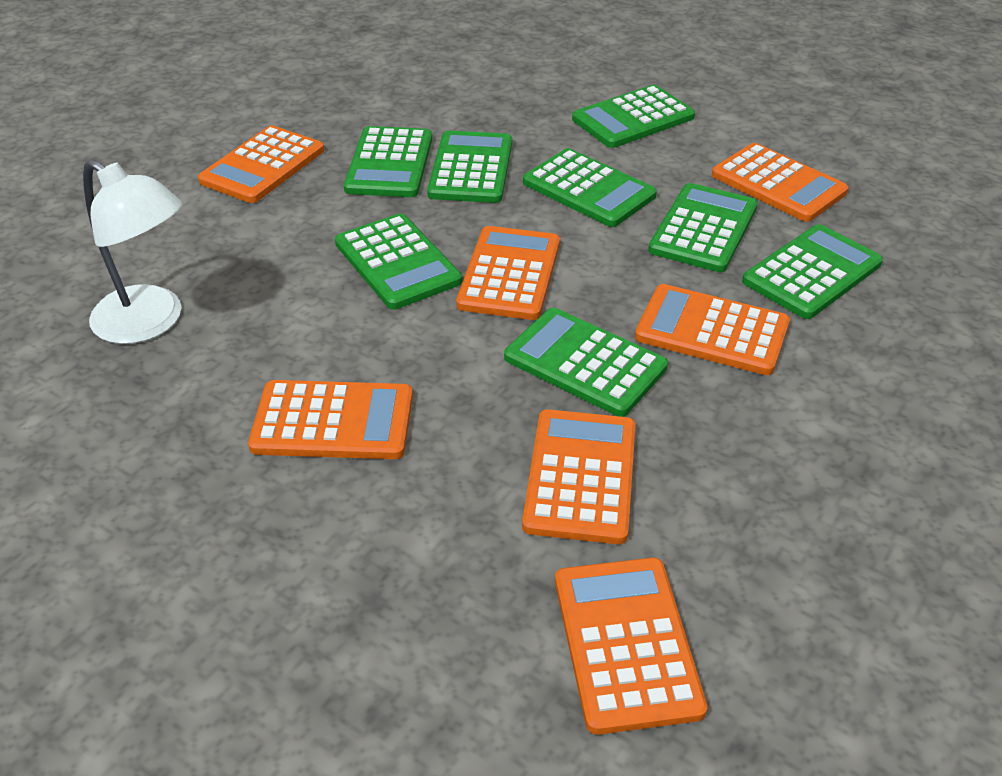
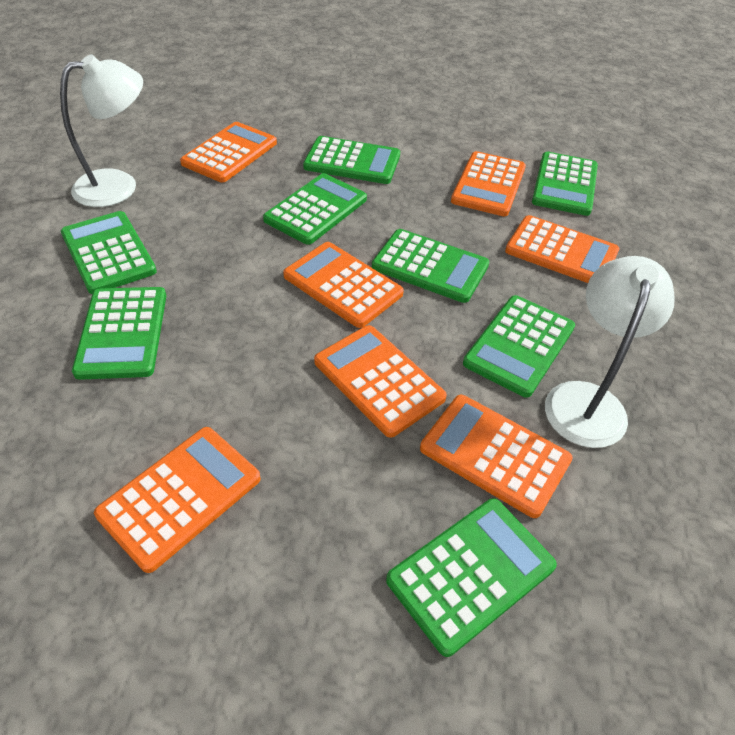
white lamp: 1 -> 2

